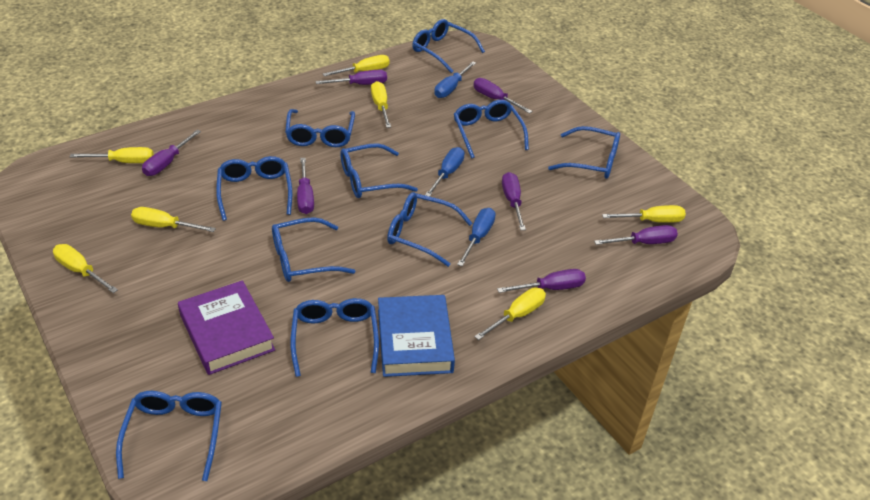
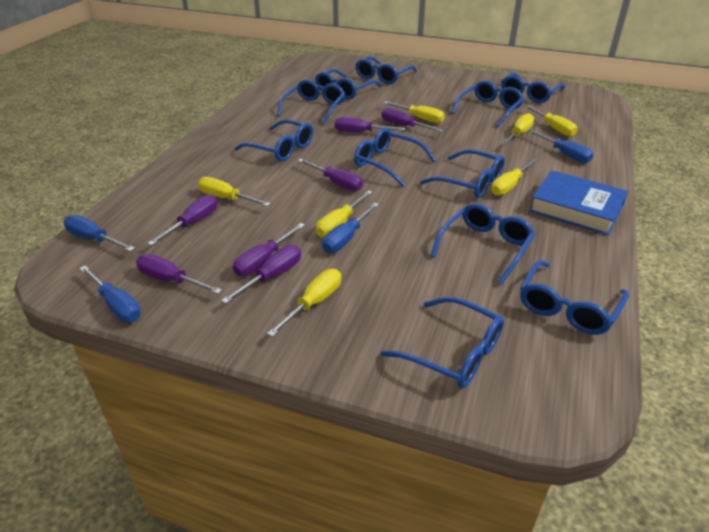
blue glasses: 10 -> 11
blue screwdriver: 3 -> 4
purple book: 1 -> 0

